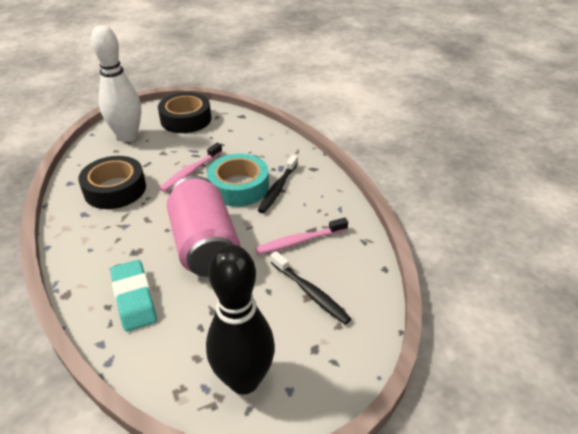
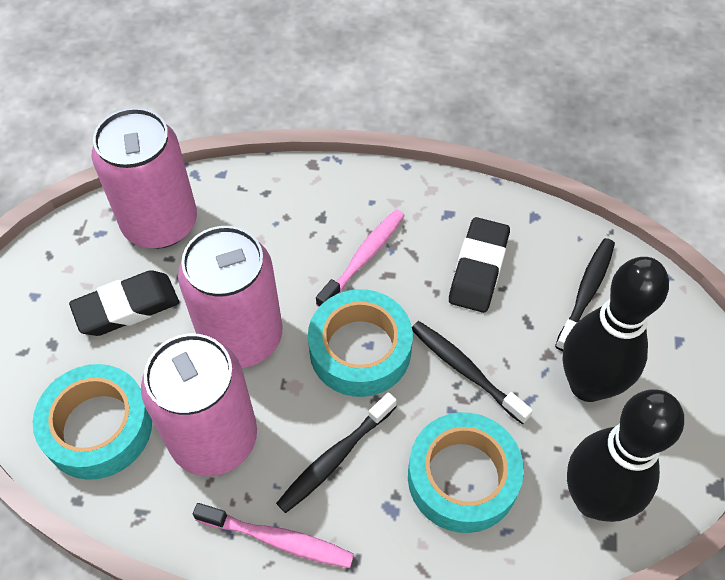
black bowling pin: 1 -> 2
black eraser: 0 -> 2
black tape: 2 -> 0
black toothbrush: 2 -> 3
pink can: 1 -> 3
turquoise eraser: 1 -> 0
turquoise tape: 1 -> 3
white bowling pin: 1 -> 0

